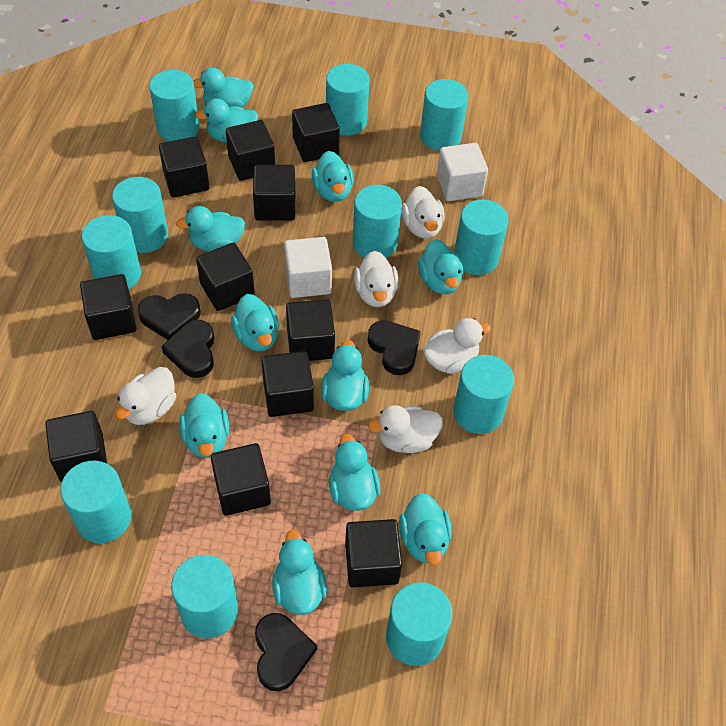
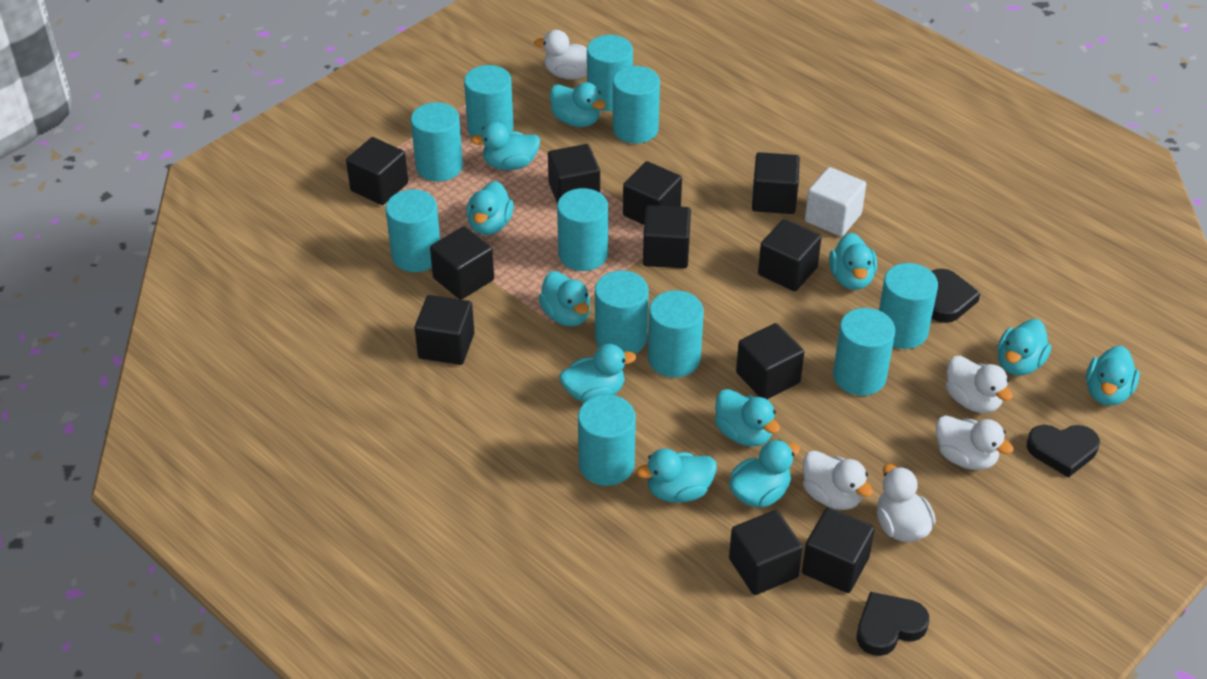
black heart: 4 -> 3
white cube: 2 -> 1

